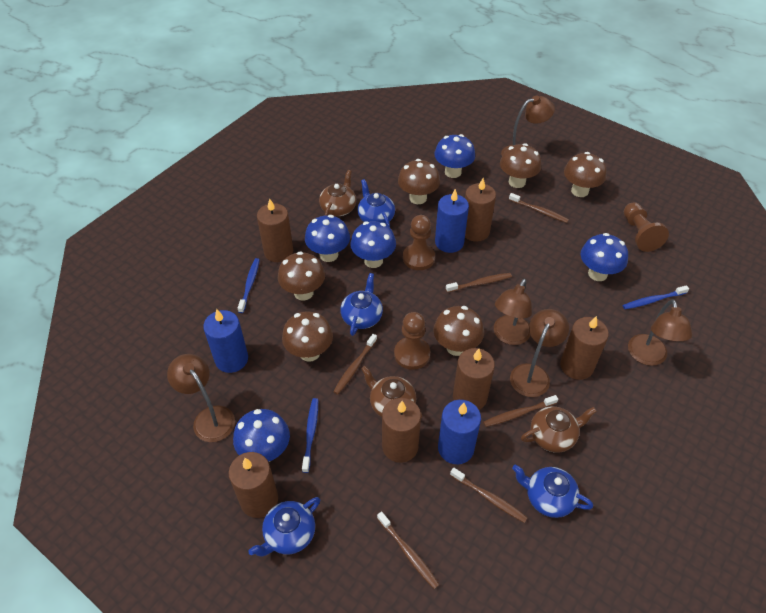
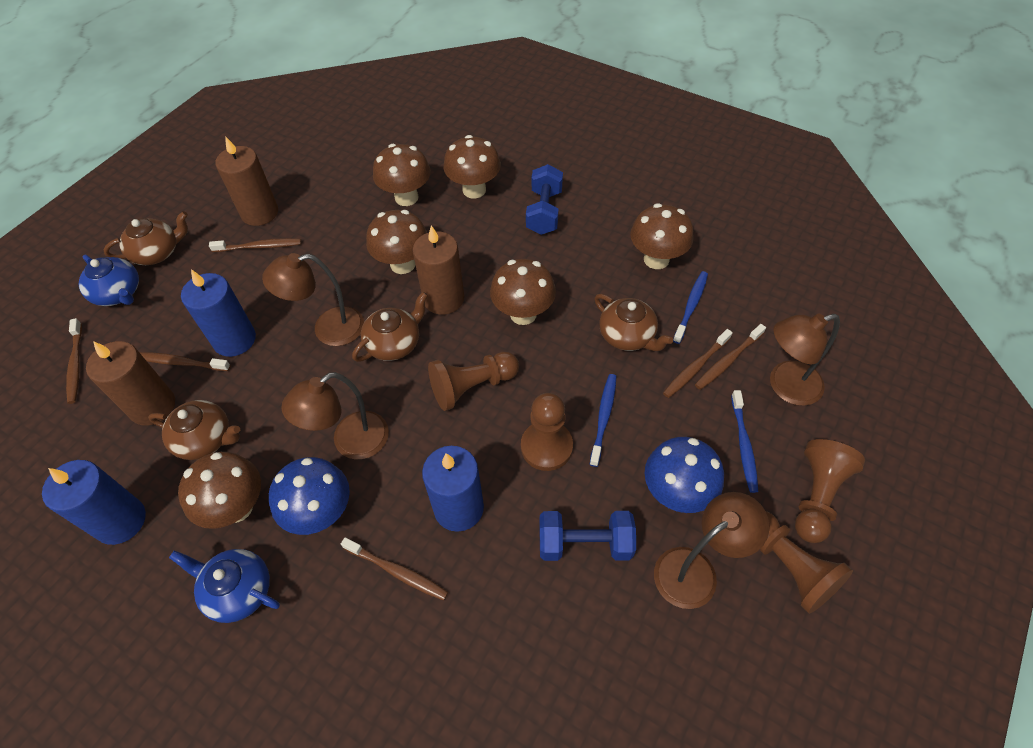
blue dumbbell: 0 -> 2
blue mushroom: 5 -> 2
blue teapot: 4 -> 2
brown candle: 6 -> 3
brown lamp: 5 -> 4
brown pawn: 3 -> 4
brown teapot: 3 -> 4

